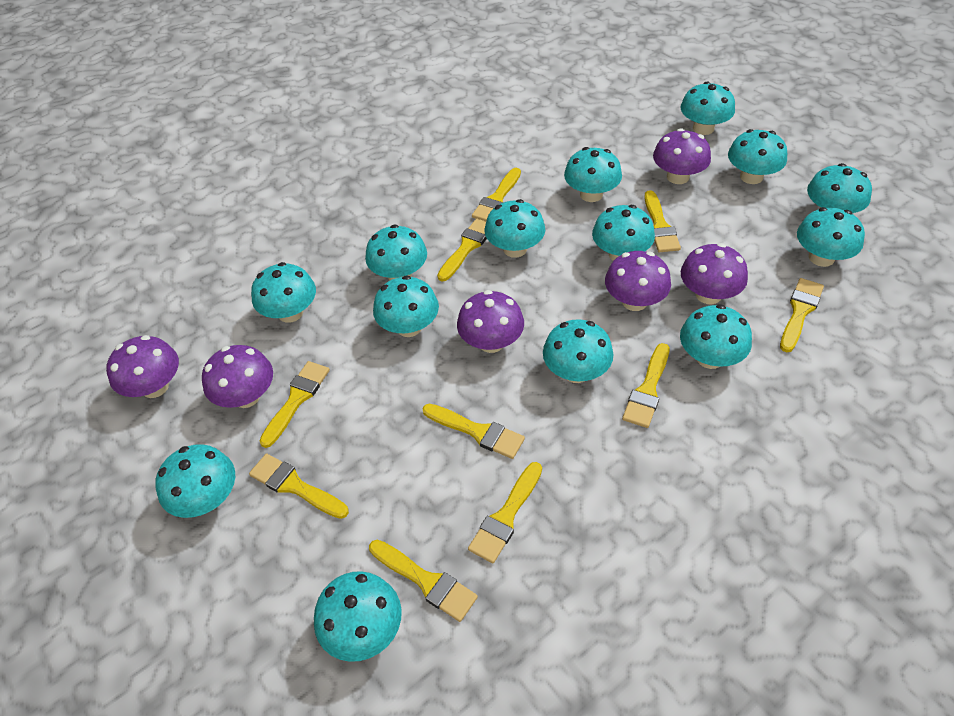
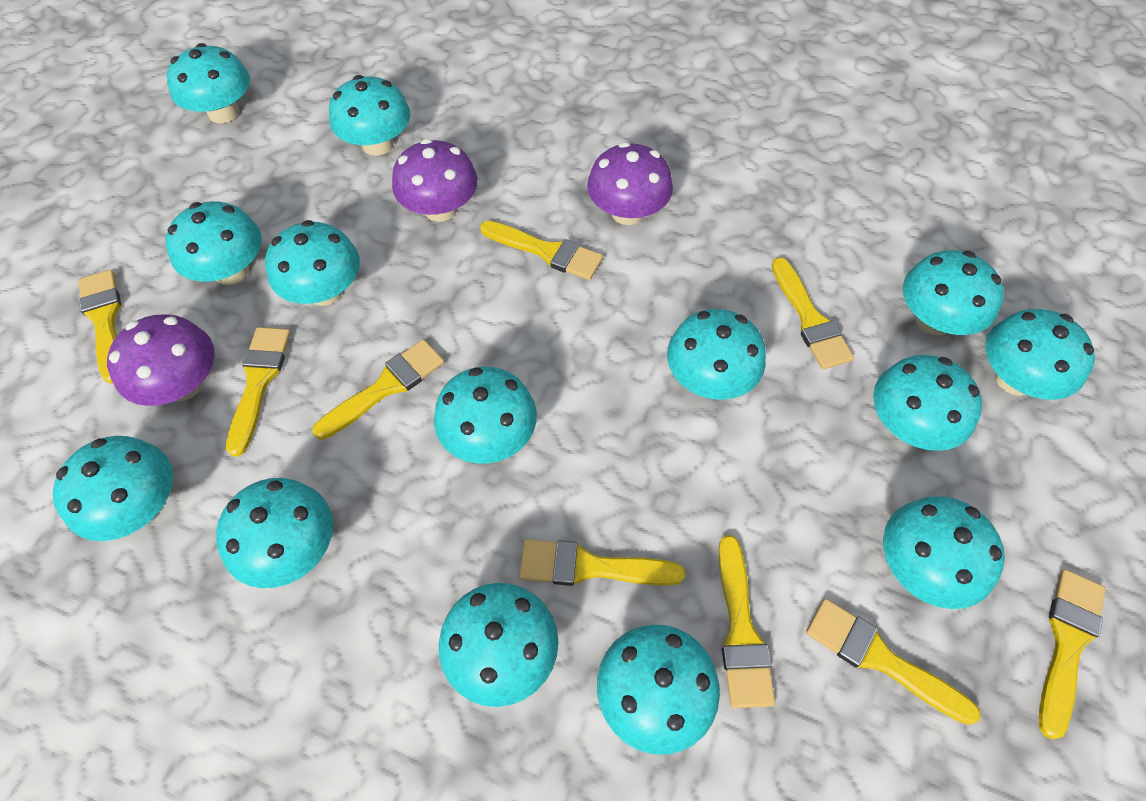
purple mushroom: 6 -> 3
yellow brush: 10 -> 9

